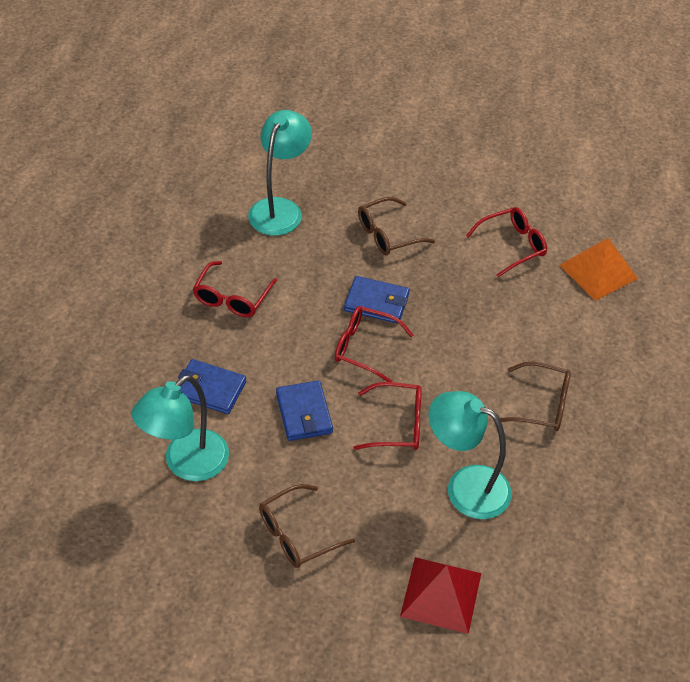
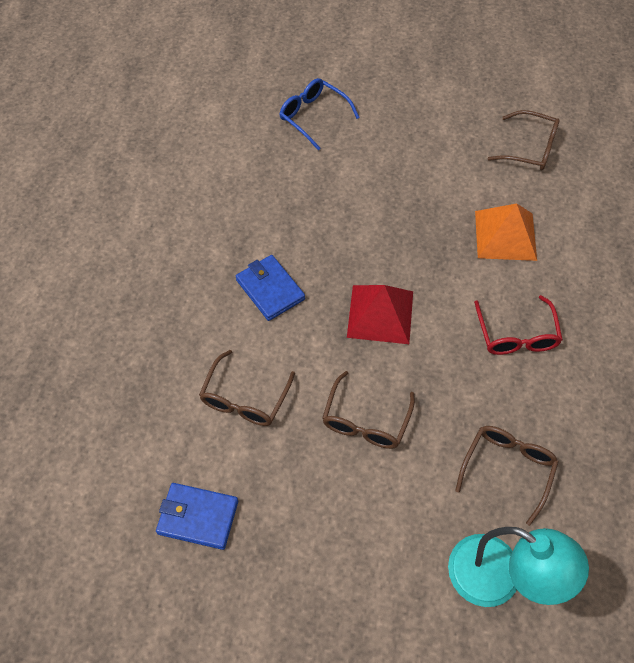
blue glasses: 0 -> 1
blue wallet: 3 -> 2
brown glasses: 3 -> 4
red glasses: 4 -> 1
turquoise lamp: 3 -> 1

